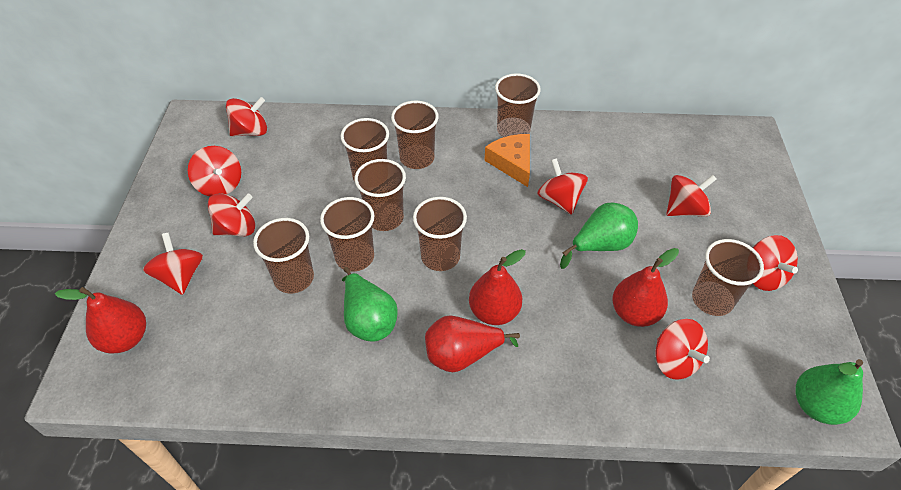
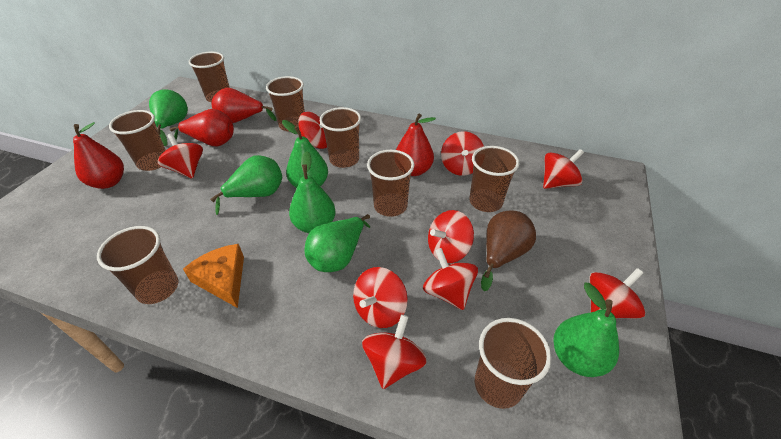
brown pear: 0 -> 1
green pear: 3 -> 6
red spinning top: 8 -> 9

